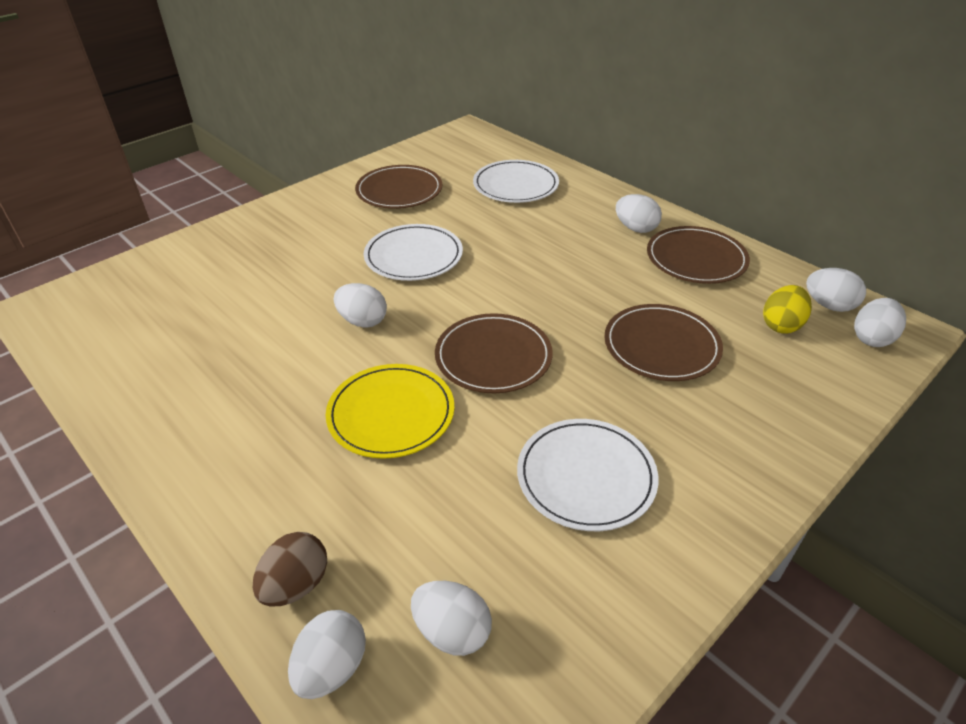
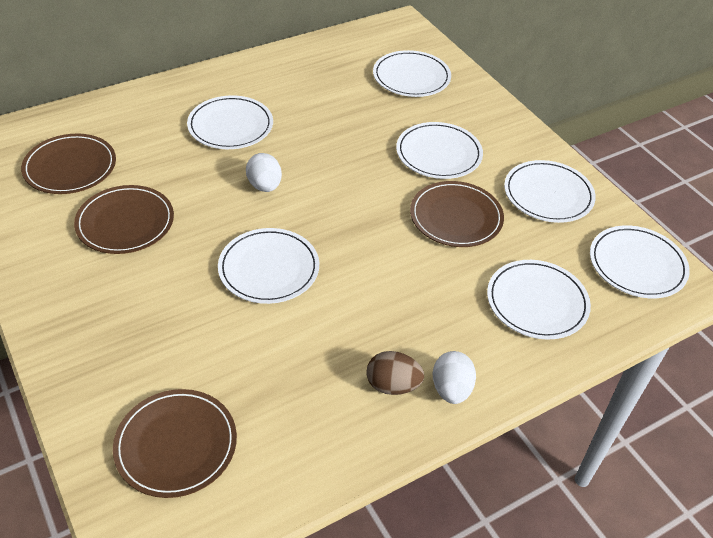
white egg: 6 -> 2
white plate: 3 -> 7
yellow egg: 1 -> 0
yellow plate: 1 -> 0

